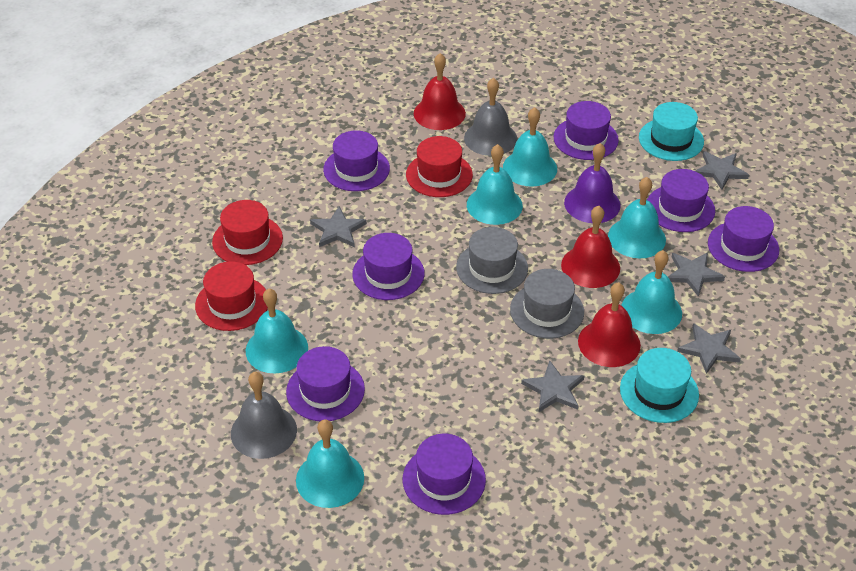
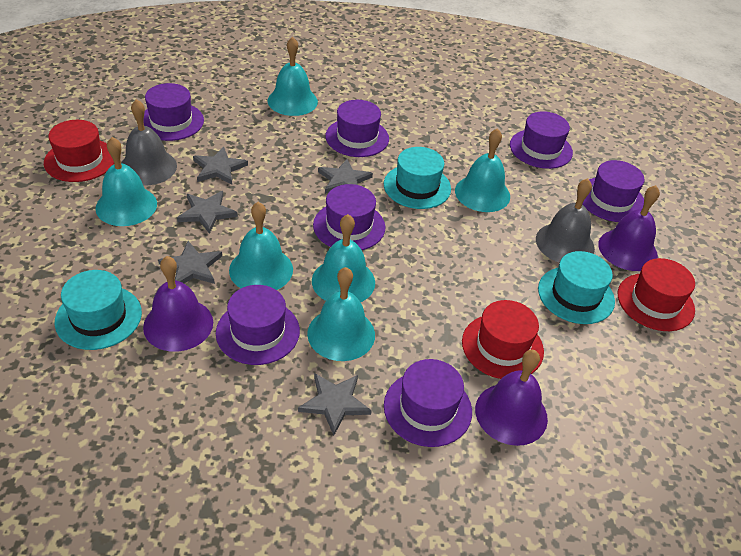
grey hat: 2 -> 0
purple bell: 1 -> 3
red bell: 3 -> 0
turquoise hat: 2 -> 3

